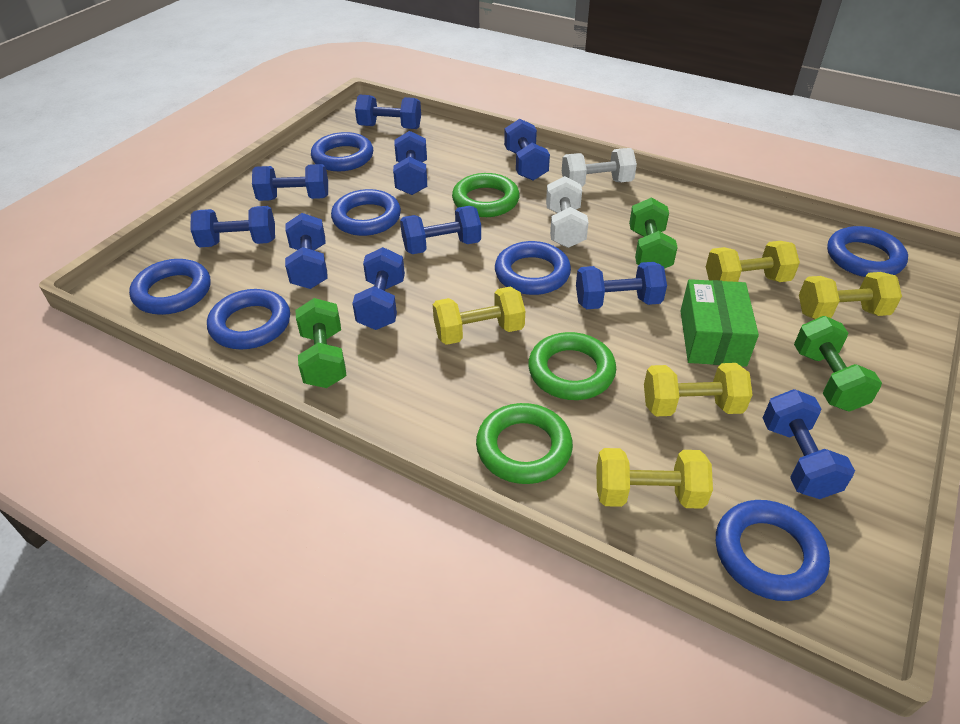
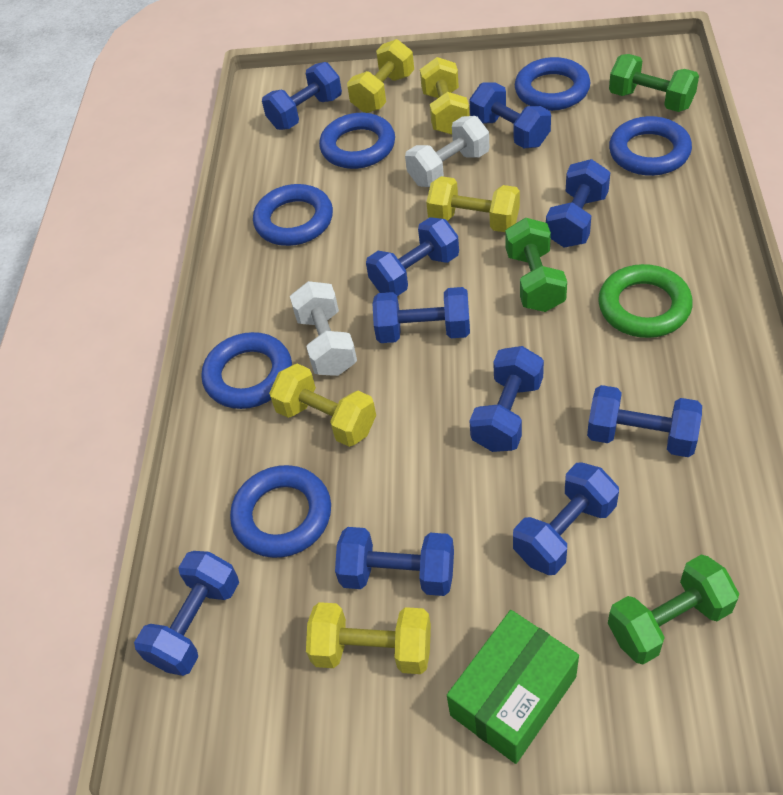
blue ring: 7 -> 6
green ring: 3 -> 1

